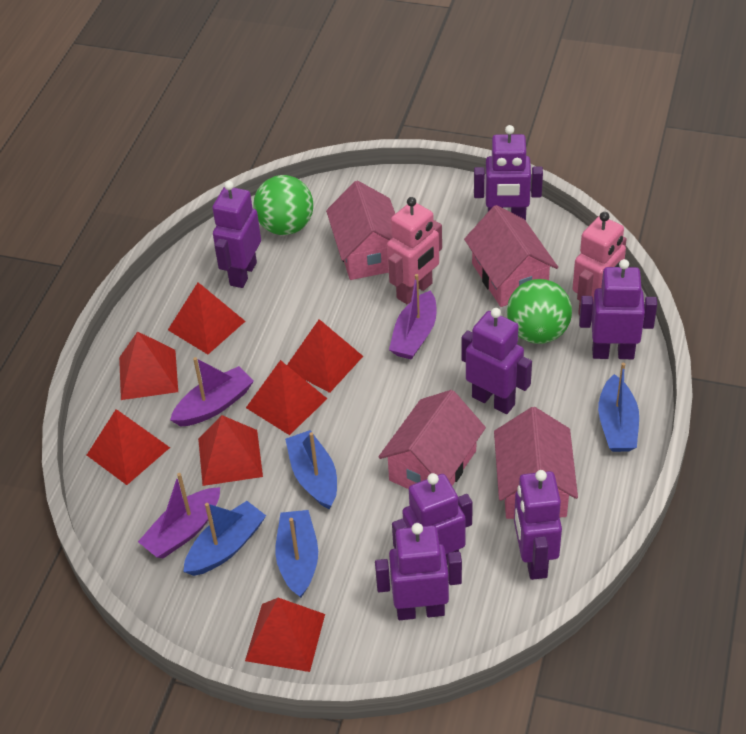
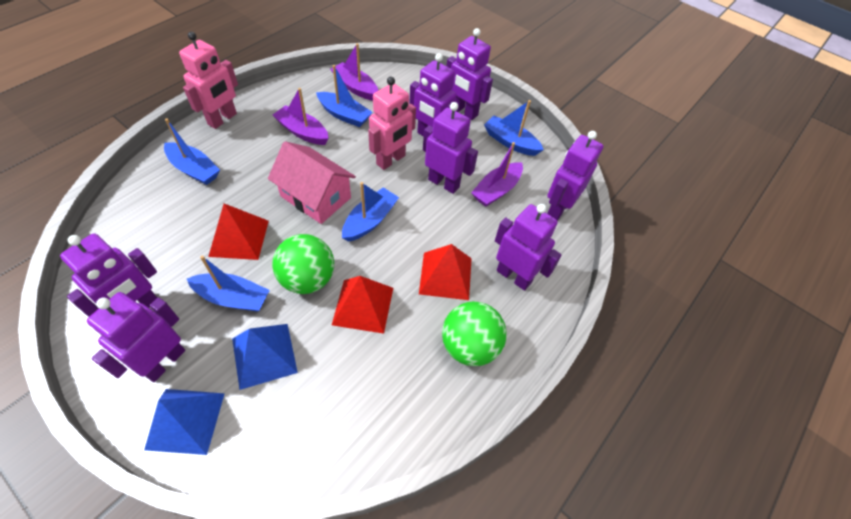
blue boat: 4 -> 5
blue pyramid: 0 -> 2
pink house: 4 -> 1
red pyramid: 7 -> 3

